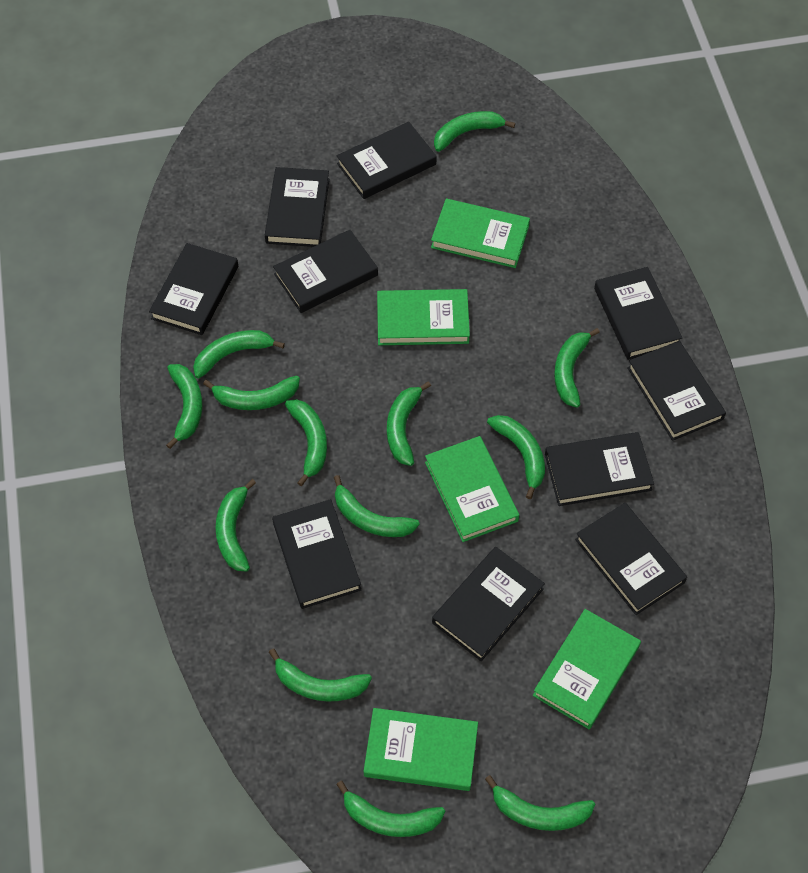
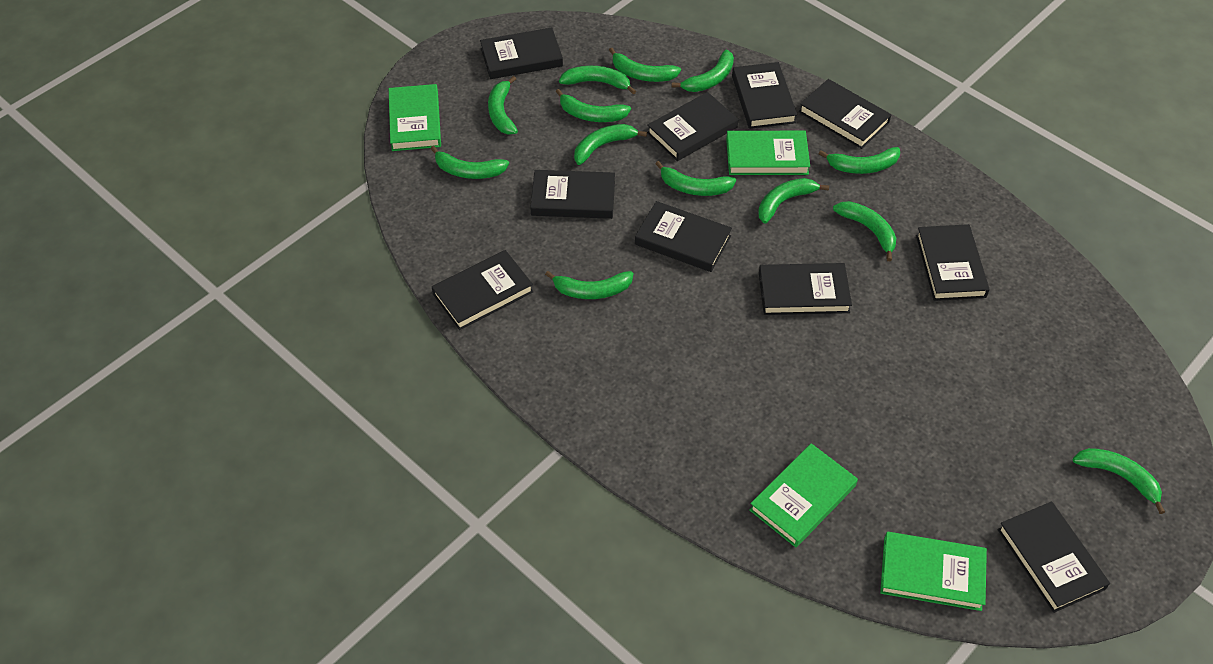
green book: 5 -> 4

